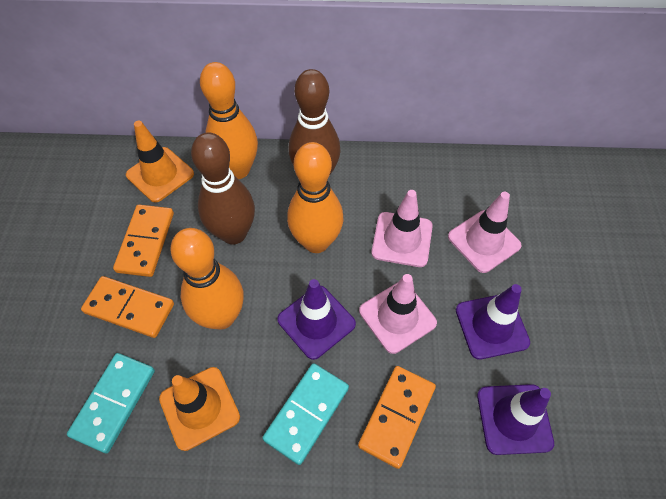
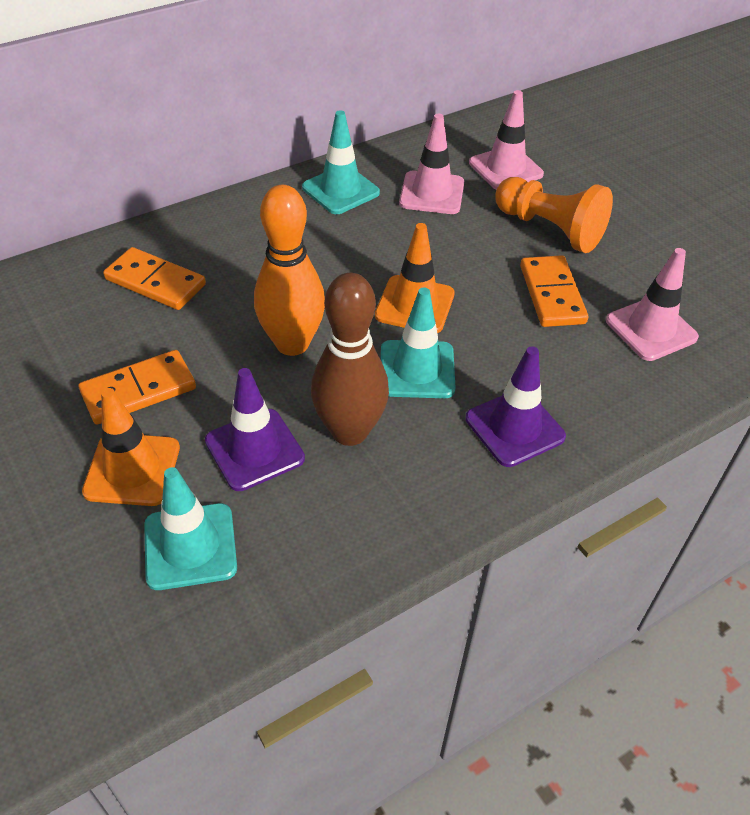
brown bowling pin: 2 -> 1
orange bowling pin: 3 -> 1
orange pawn: 0 -> 1
purple traffic cone: 3 -> 2
turquoise domino: 2 -> 0
turquoise traffic cone: 0 -> 3

